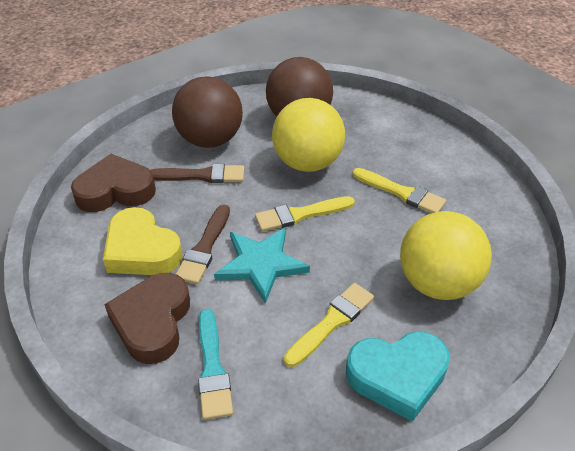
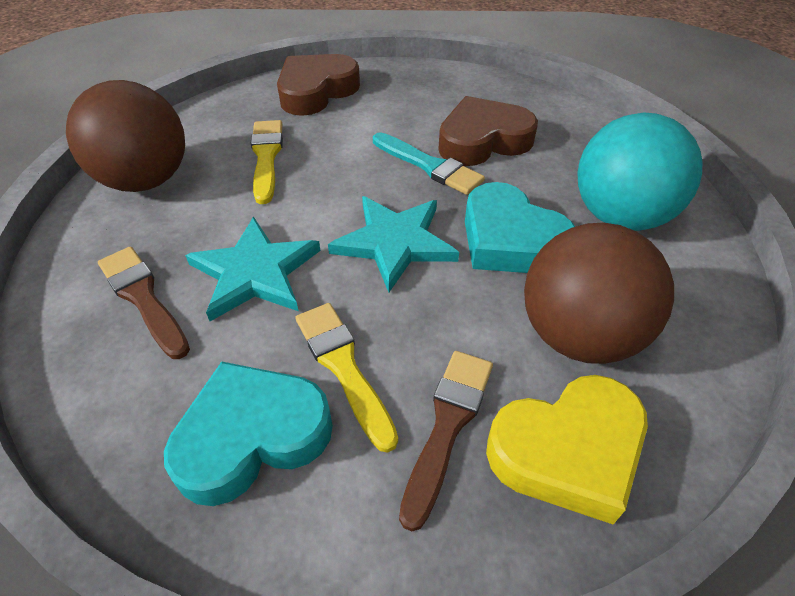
turquoise ball: 0 -> 1
turquoise heart: 1 -> 2
turquoise star: 1 -> 2
yellow ball: 2 -> 0
yellow brush: 3 -> 2

